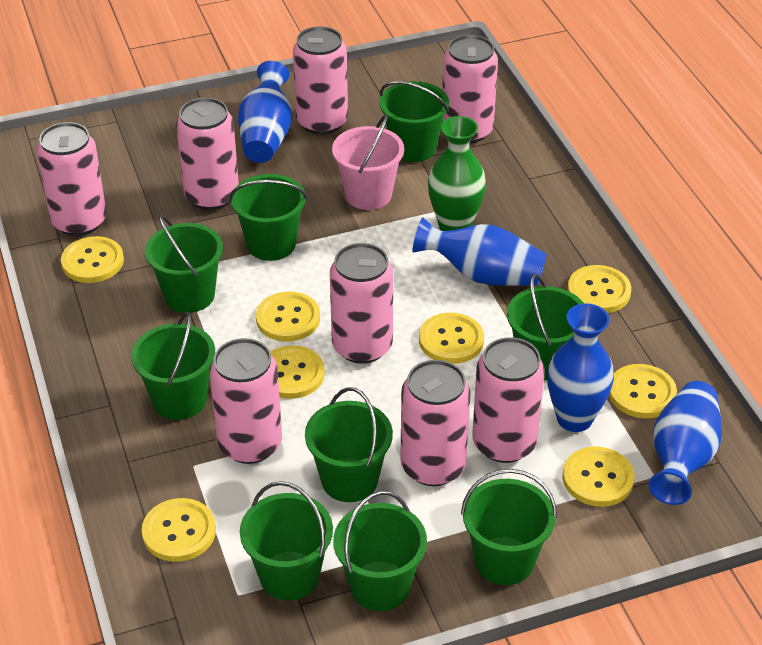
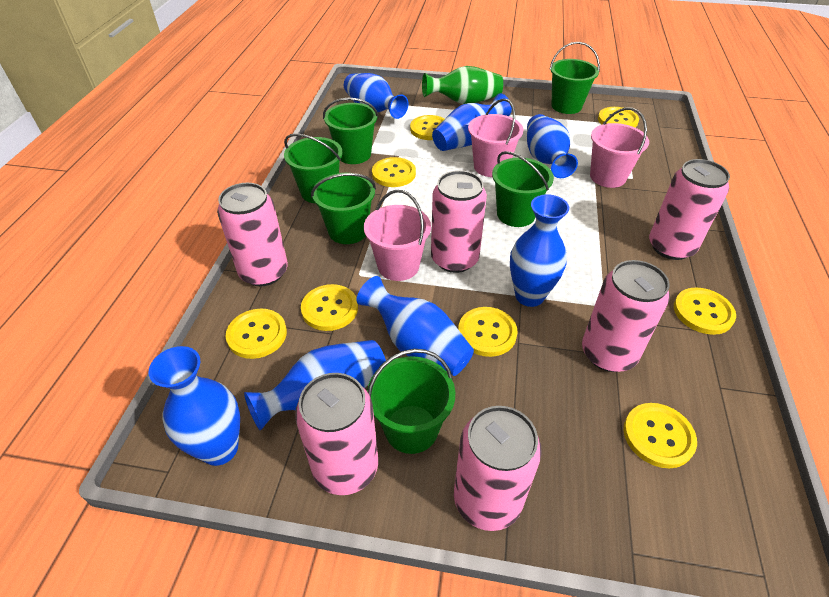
blue vase: 4 -> 7
green bucket: 9 -> 6
pink bucket: 1 -> 3
pink can: 8 -> 6

